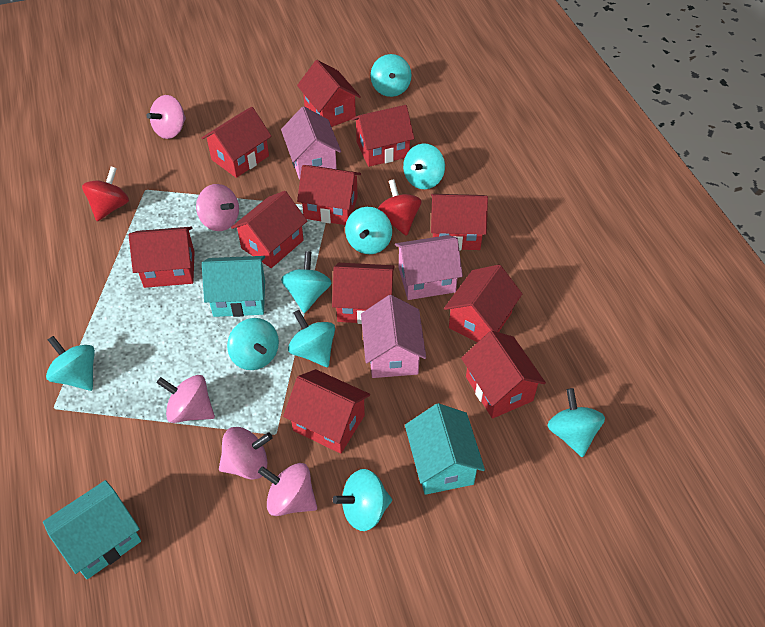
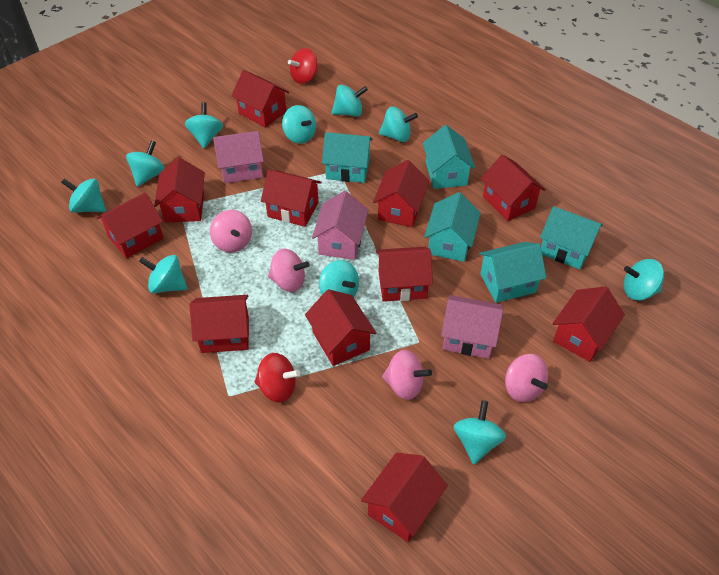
pink spinning top: 5 -> 4
turquoise house: 3 -> 5
turquoise spinning top: 9 -> 10

